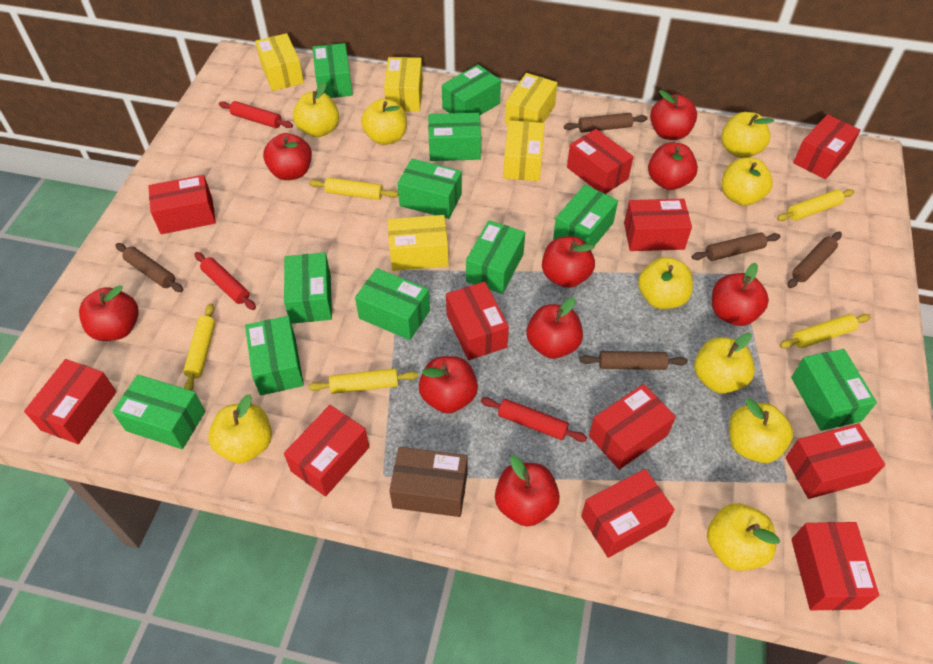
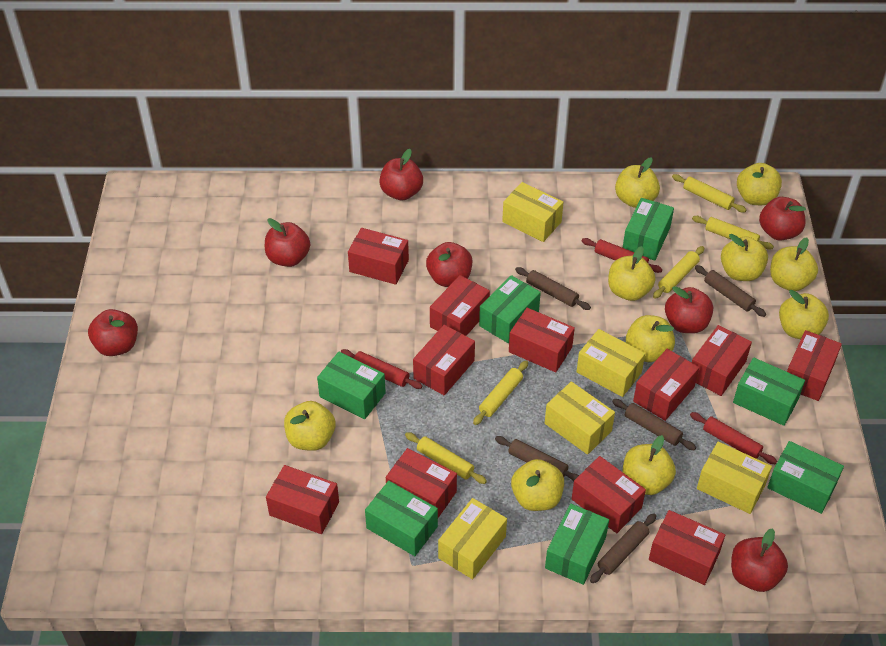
brown box: 1 -> 0
green box: 11 -> 7
red apple: 9 -> 7
yellow apple: 9 -> 10

